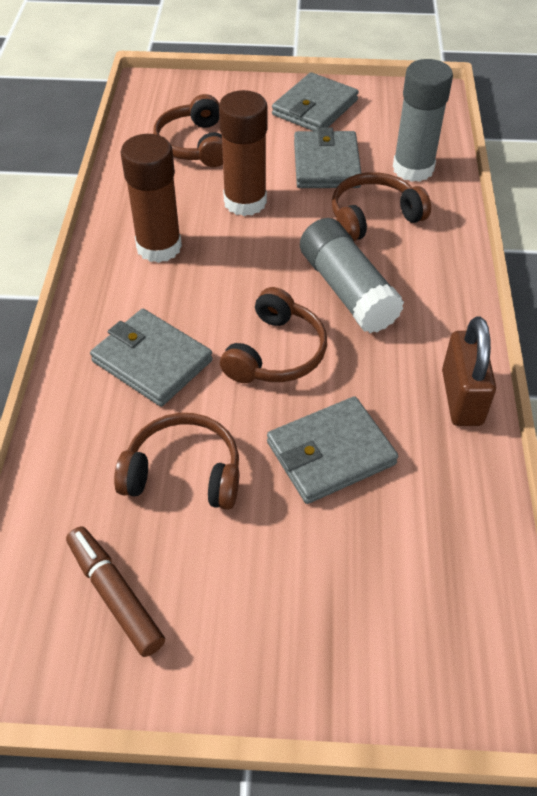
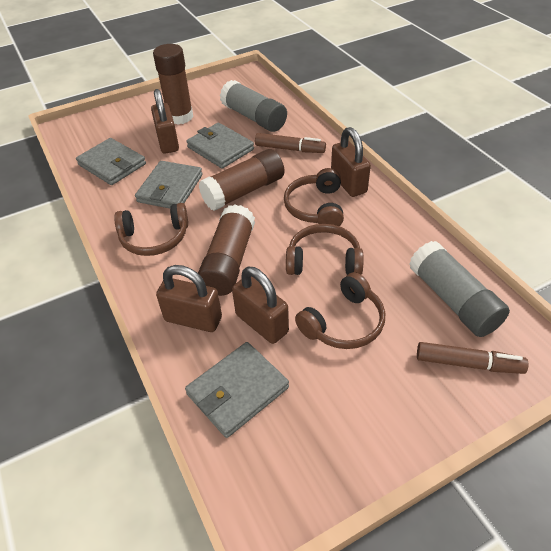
brown glue stick: 2 -> 3
brown marker: 1 -> 2
brown padlock: 1 -> 4

